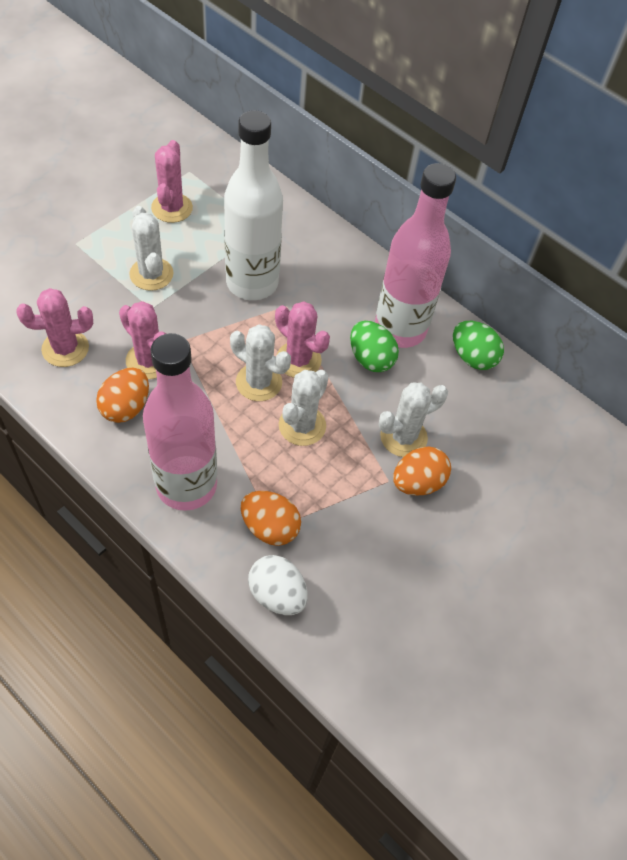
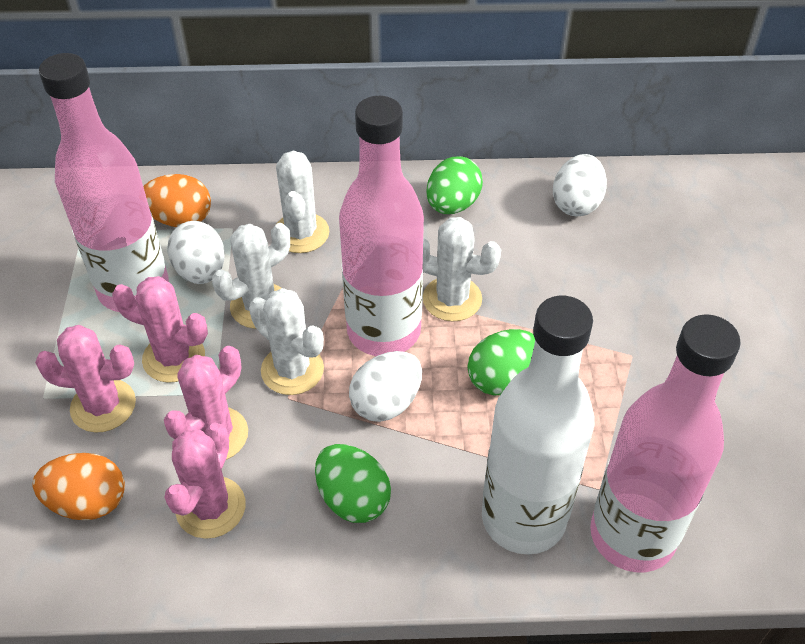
green egg: 2 -> 3
orange egg: 3 -> 2
pink bottle: 2 -> 3
white egg: 1 -> 3

